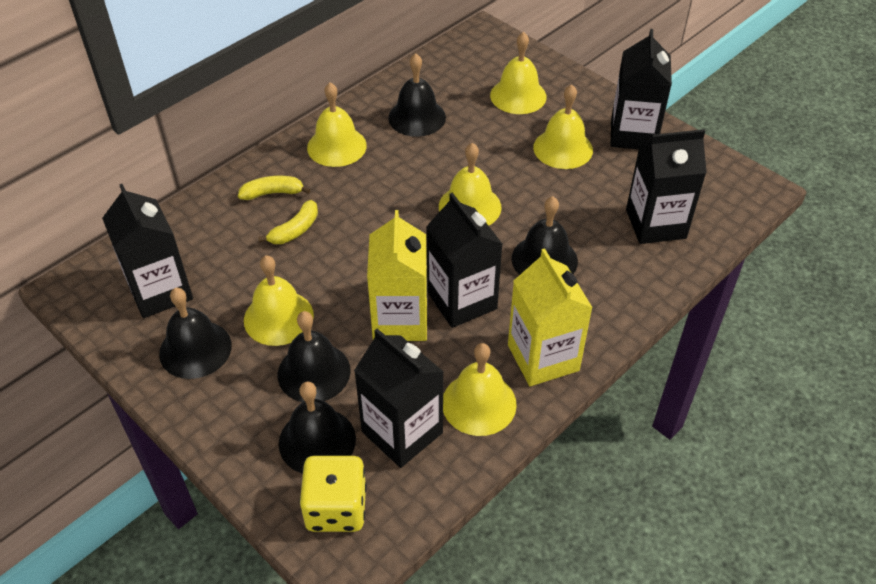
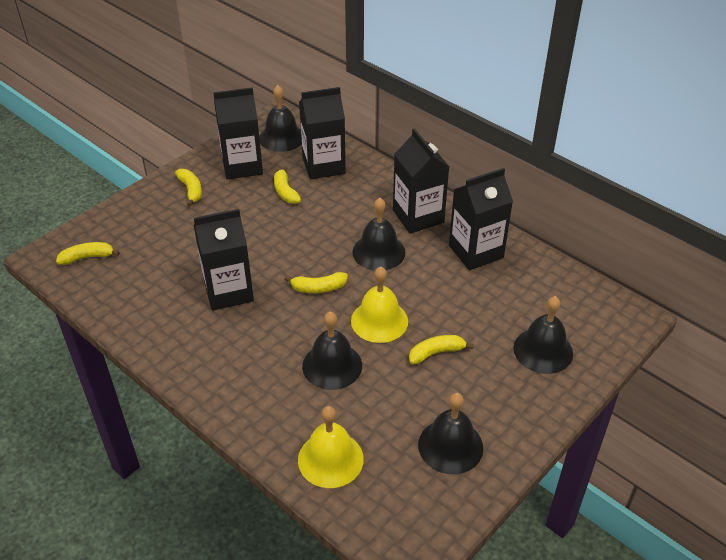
yellow banana: 2 -> 5
yellow bell: 6 -> 2
yellow carton: 2 -> 0
yellow dice: 1 -> 0

